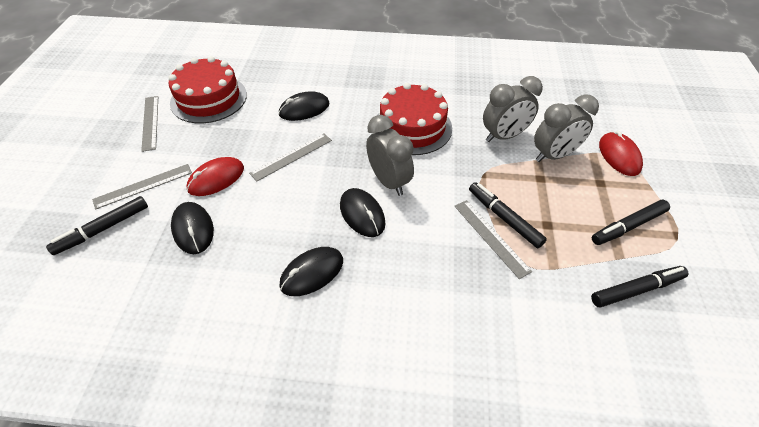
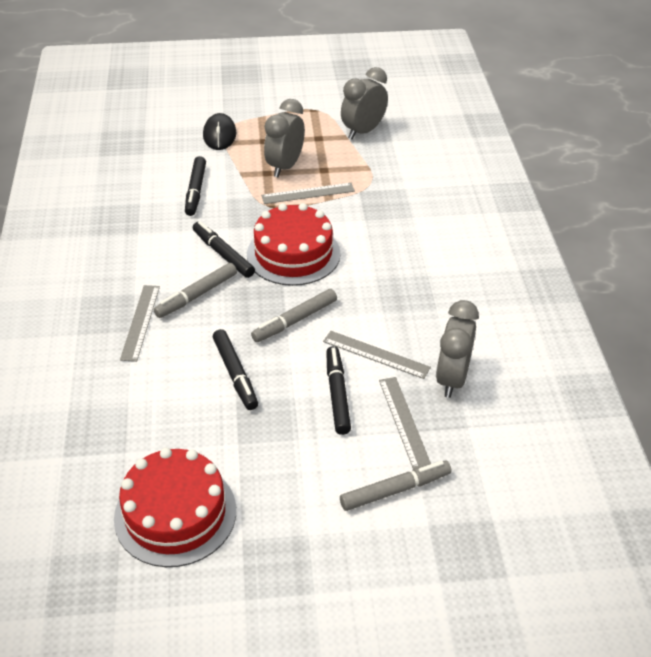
black mouse: 4 -> 1
grey marker: 0 -> 3
red mouse: 2 -> 0

